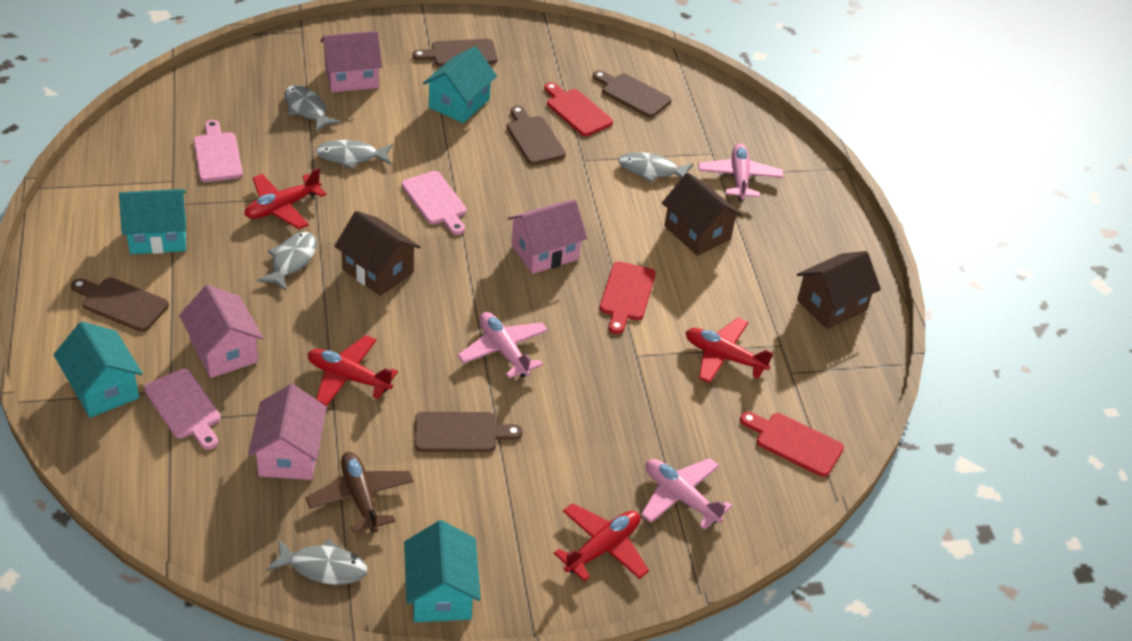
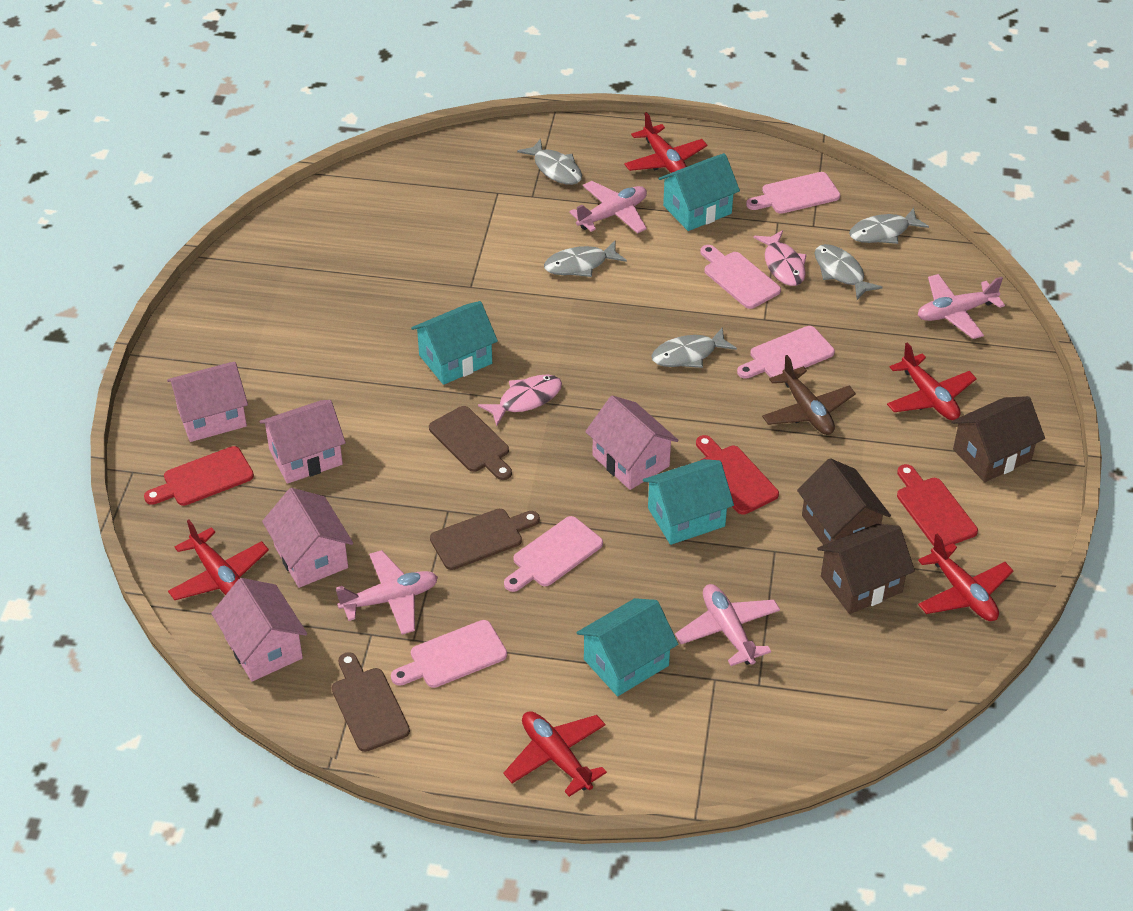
brown cutting board: 5 -> 3
pink cutting board: 3 -> 5
pink fish: 0 -> 2
pink house: 4 -> 5
pink plane: 3 -> 4
red plane: 4 -> 5

